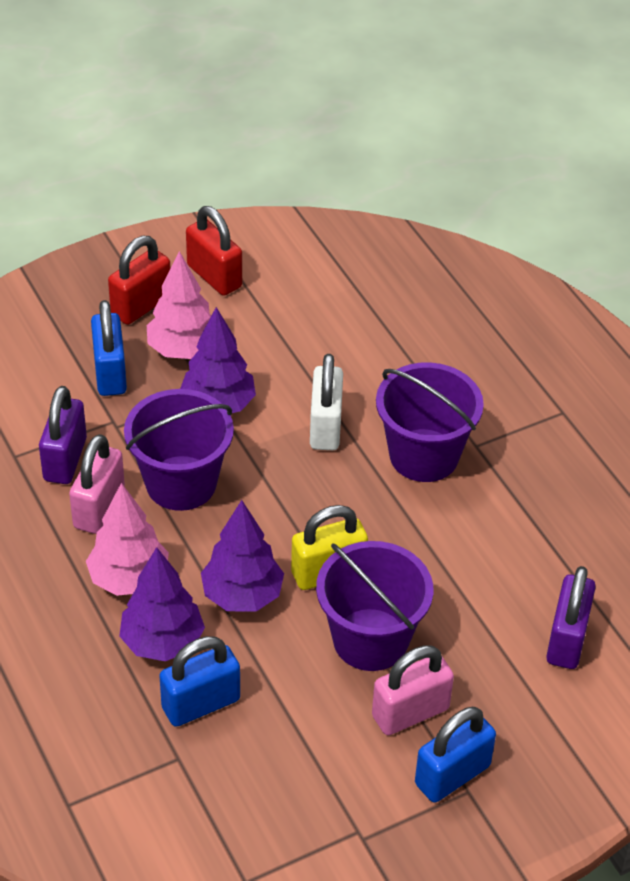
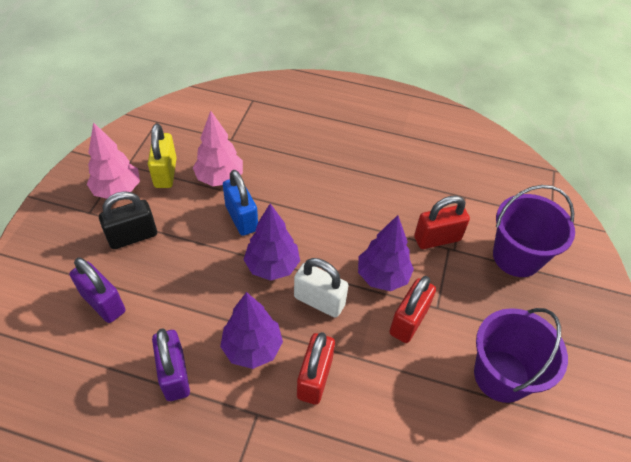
black padlock: 0 -> 1
blue padlock: 3 -> 1
pink padlock: 2 -> 0
purple bucket: 3 -> 2
red padlock: 2 -> 3

